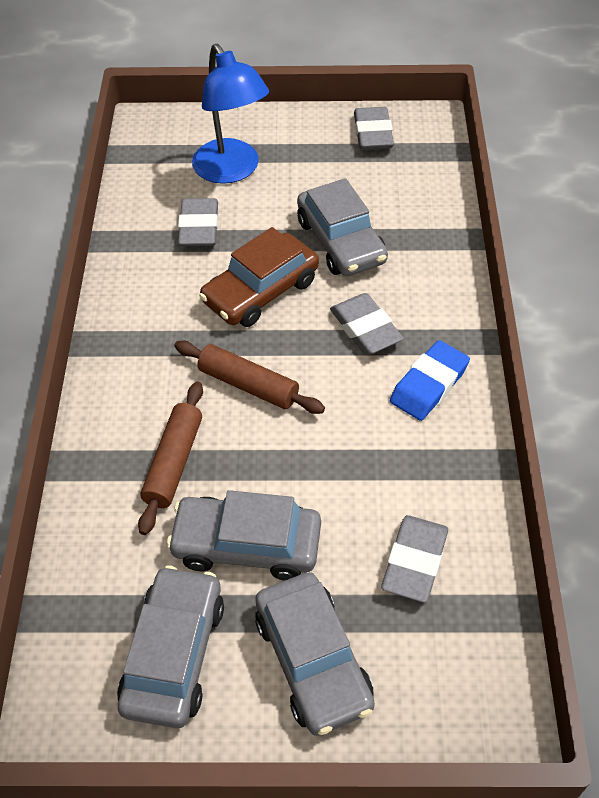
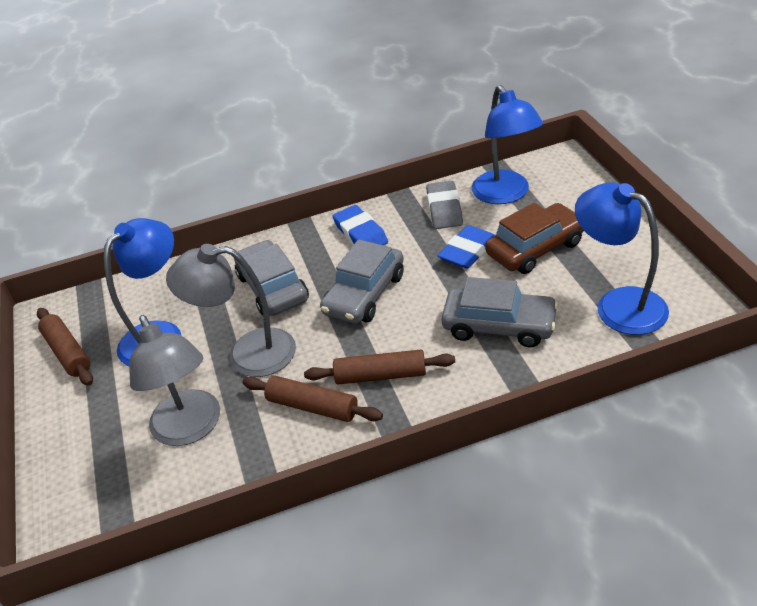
blue eraser: 1 -> 2
blue lamp: 1 -> 3
brown rolling pin: 2 -> 3
grey car: 4 -> 3
grey eraser: 4 -> 1
grey lamp: 0 -> 2

